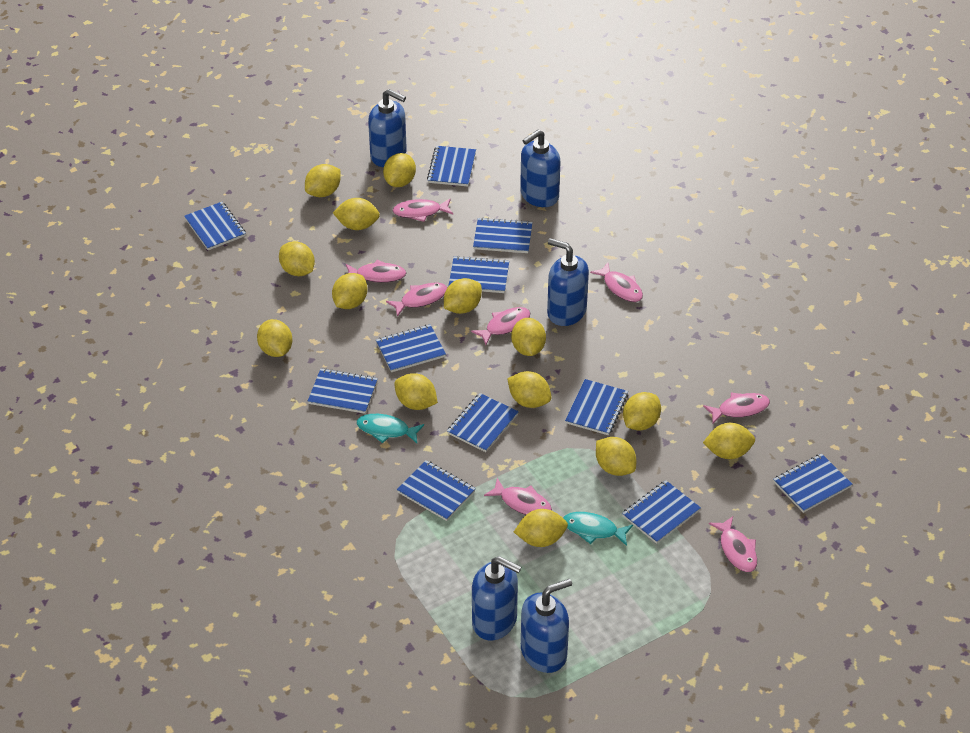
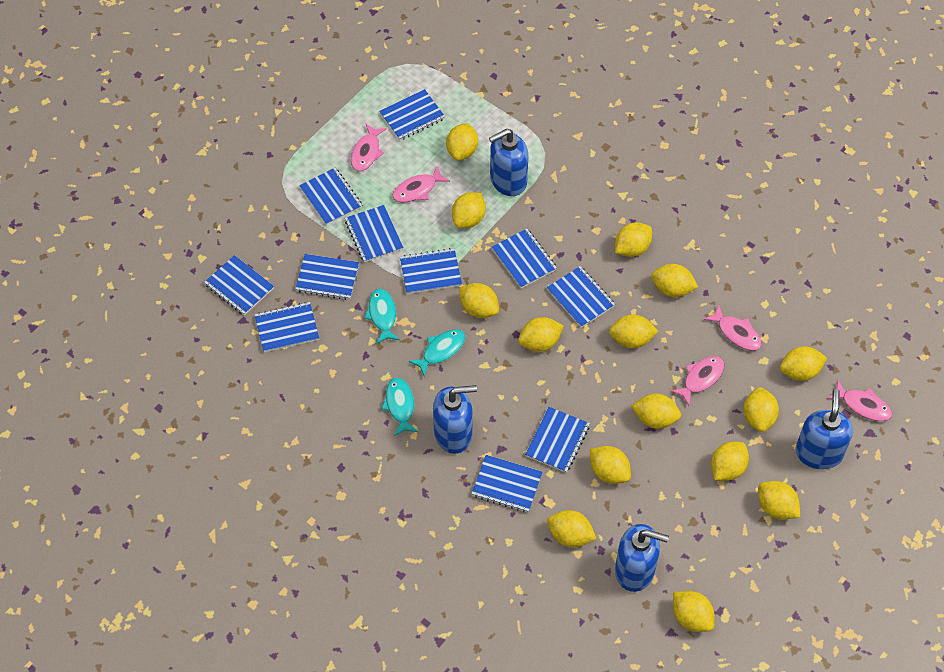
blue soap dispenser: 5 -> 4
pink fish: 8 -> 5
turquoise fish: 2 -> 3
yellow lemon: 14 -> 15

